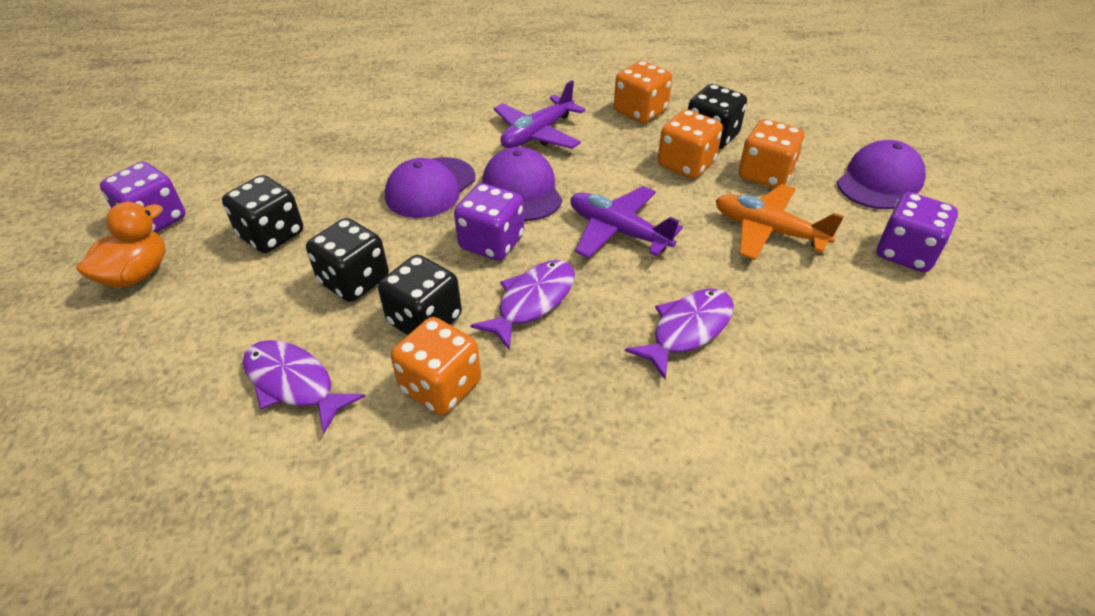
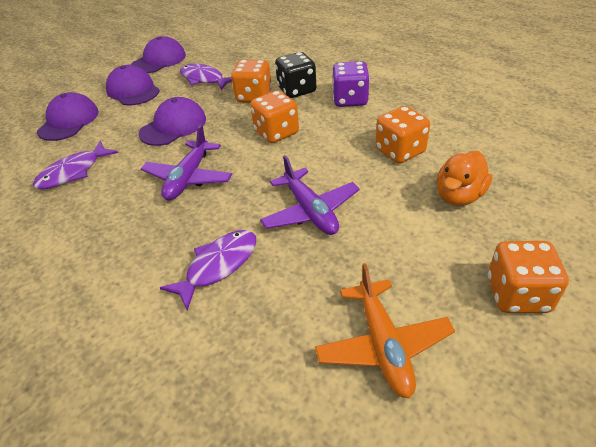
black dice: 4 -> 1
purple cap: 3 -> 4
purple dice: 3 -> 1

